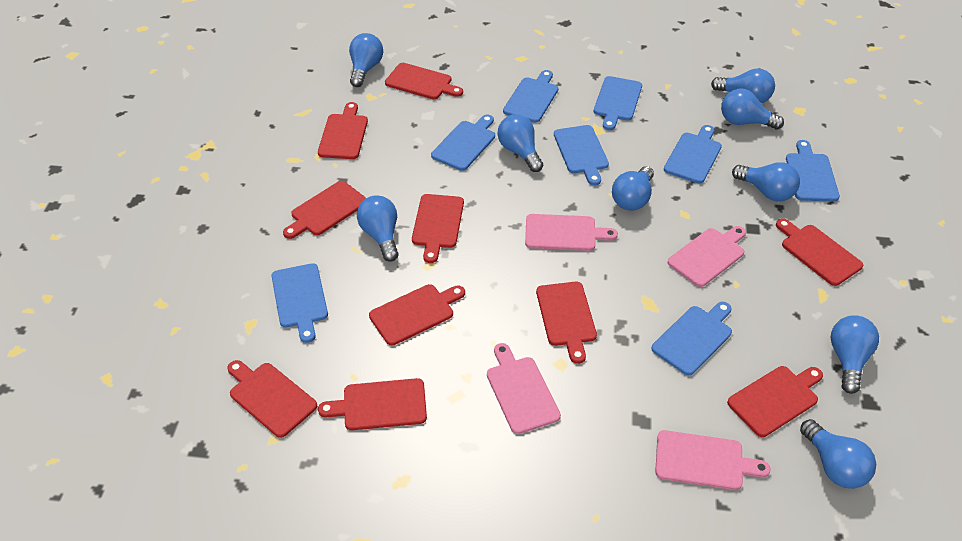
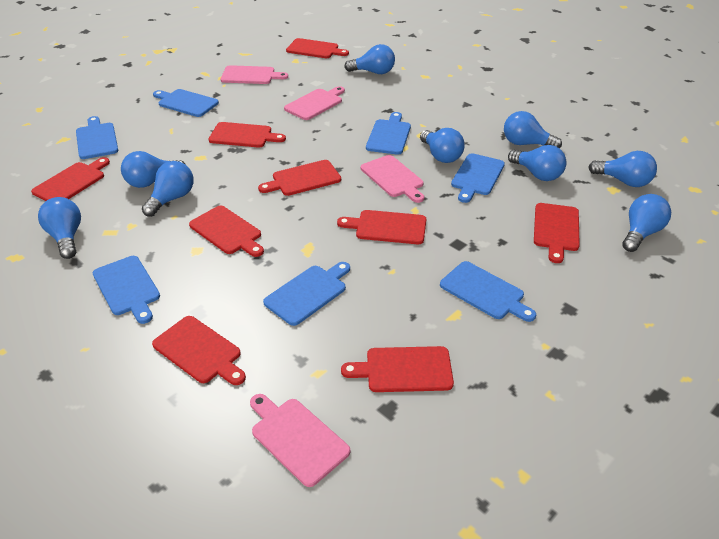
blue cutting board: 8 -> 7
red cutting board: 10 -> 9

